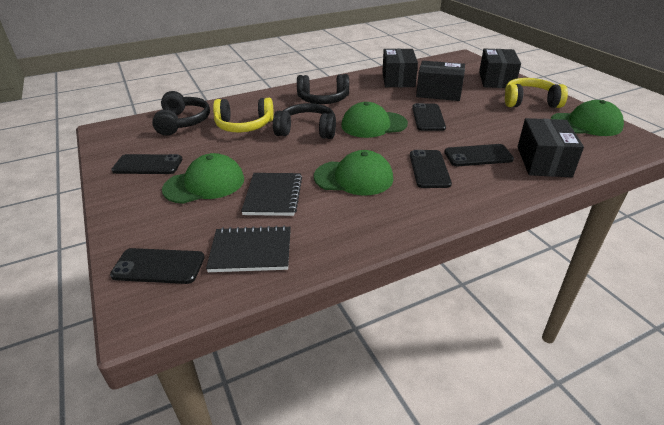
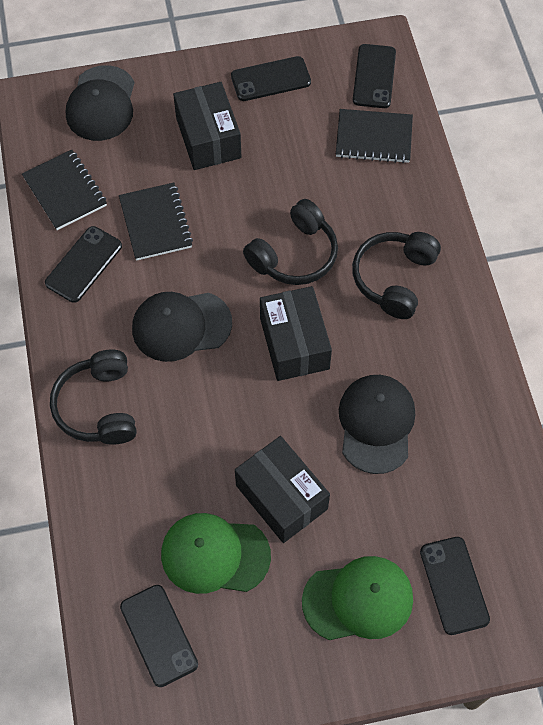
black box: 4 -> 3
black cap: 0 -> 3
black notebook: 2 -> 3
green cap: 4 -> 2
yellow headphones: 2 -> 0

